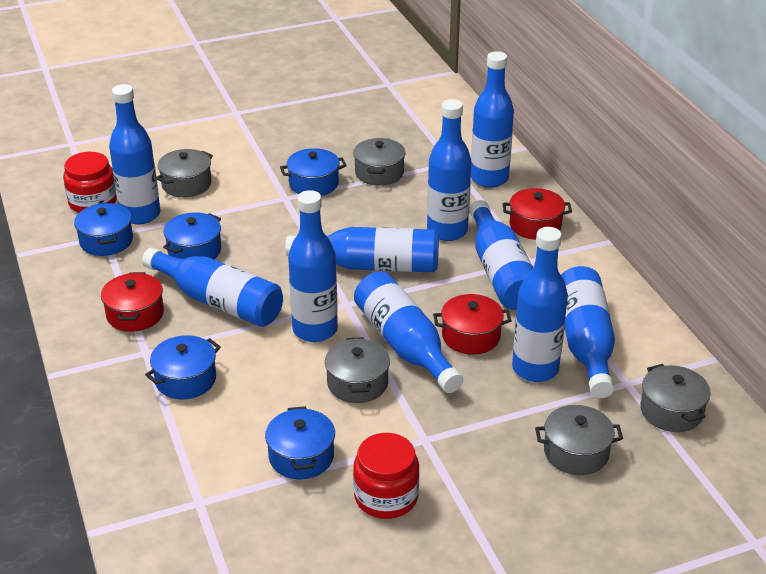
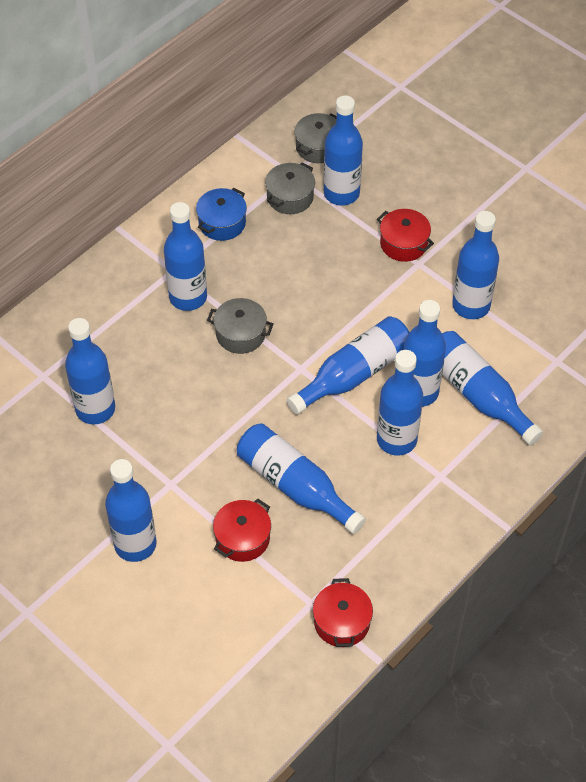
blue pot: 5 -> 1
grey pot: 5 -> 3
red jar: 2 -> 0

